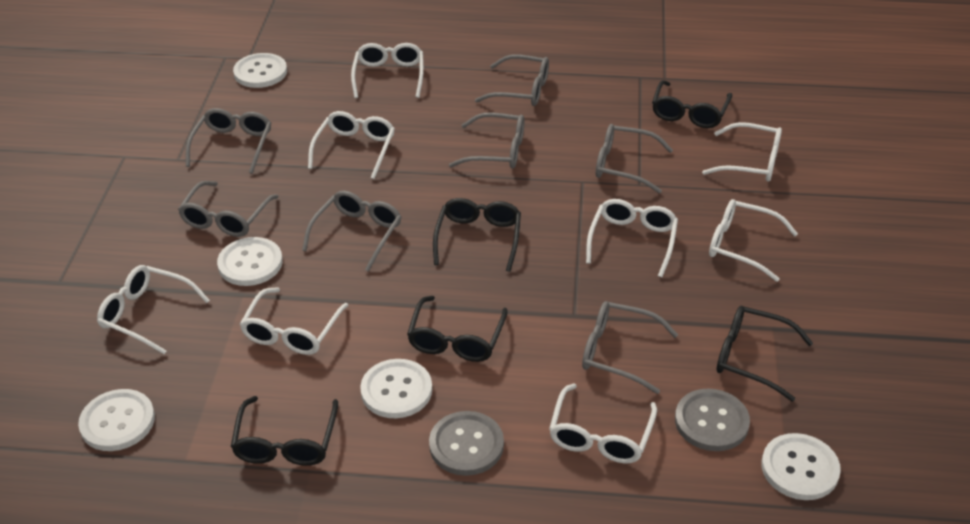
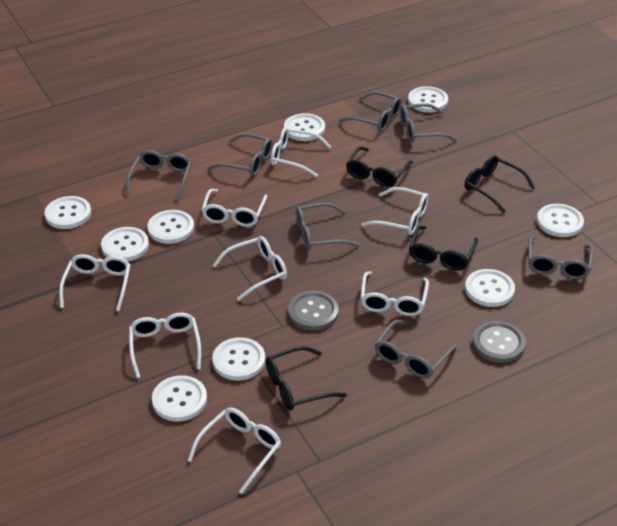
black glasses: 5 -> 4
white button: 5 -> 9

